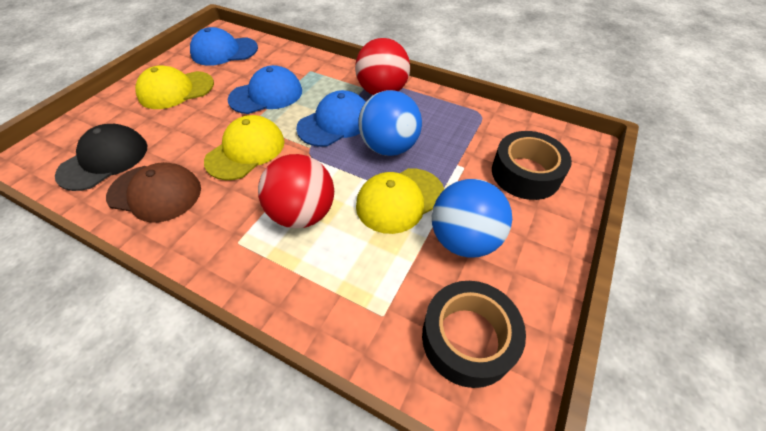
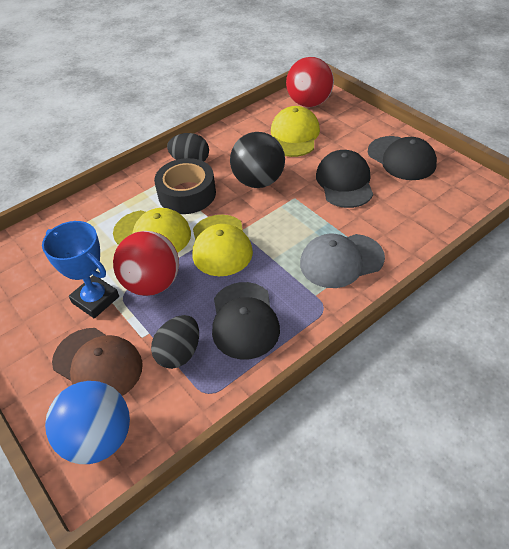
black ball: 0 -> 1
black cap: 1 -> 3
black egg: 0 -> 2
black tape: 2 -> 1
blue ball: 2 -> 1
blue cap: 3 -> 0
blue trophy: 0 -> 1
grey cap: 0 -> 1

